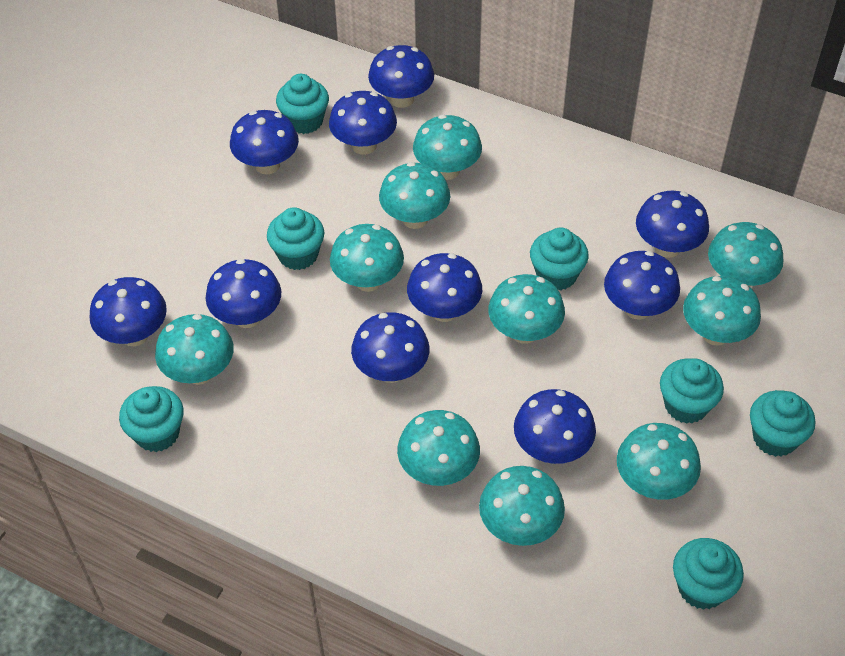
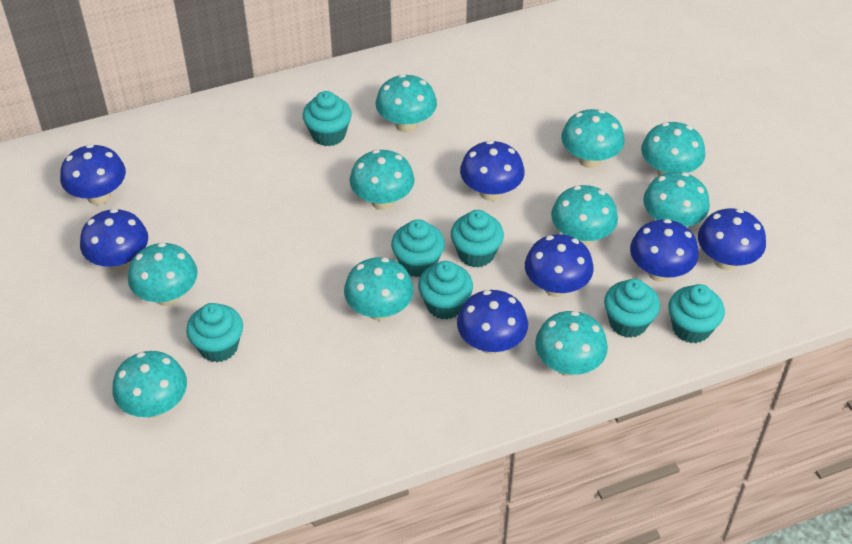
blue mushroom: 10 -> 7

